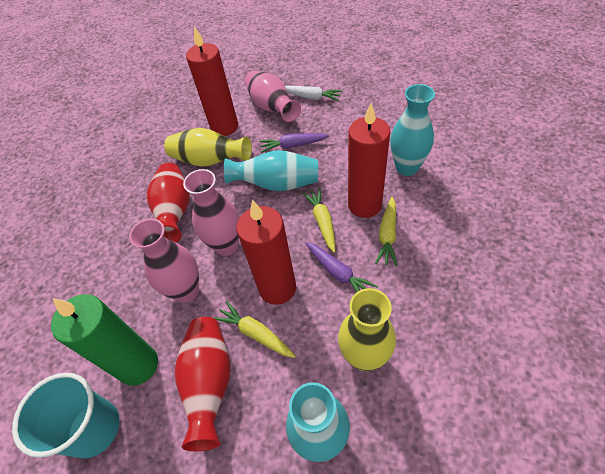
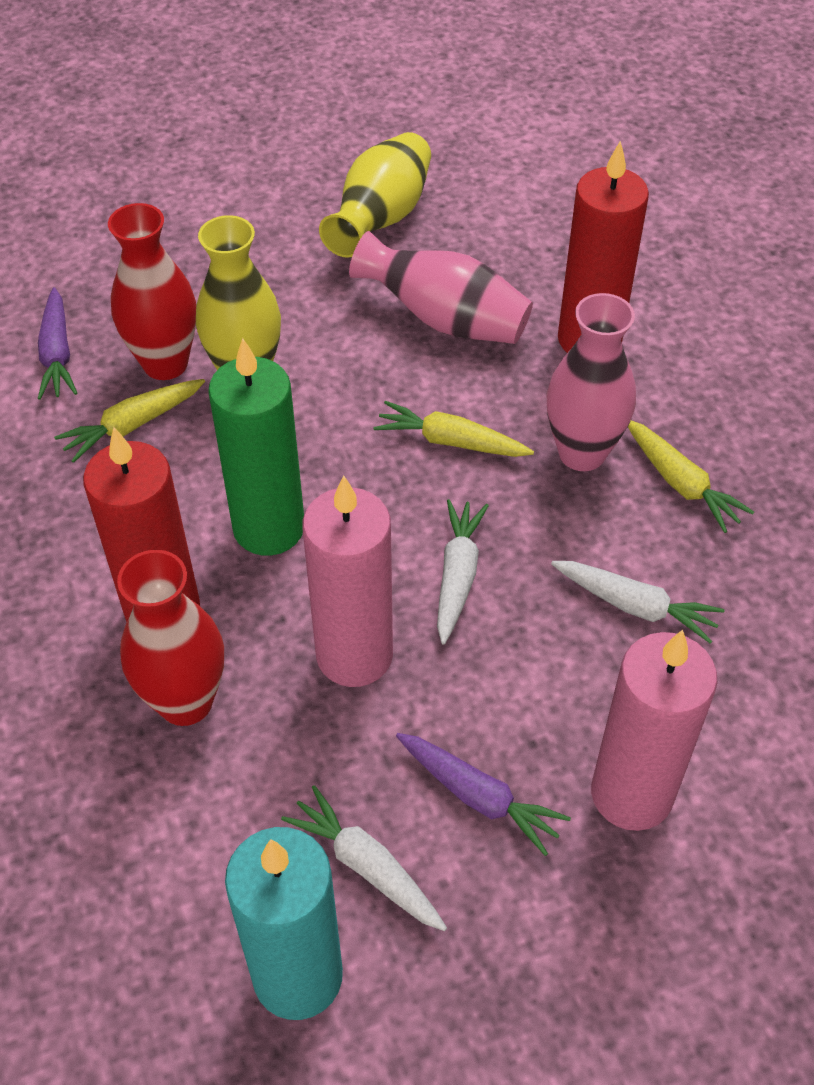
pink candle: 0 -> 2
pink vase: 3 -> 2
red candle: 3 -> 2
turquoise candle: 0 -> 1
turquoise cup: 1 -> 0
turquoise vase: 3 -> 0
white carrot: 1 -> 3

